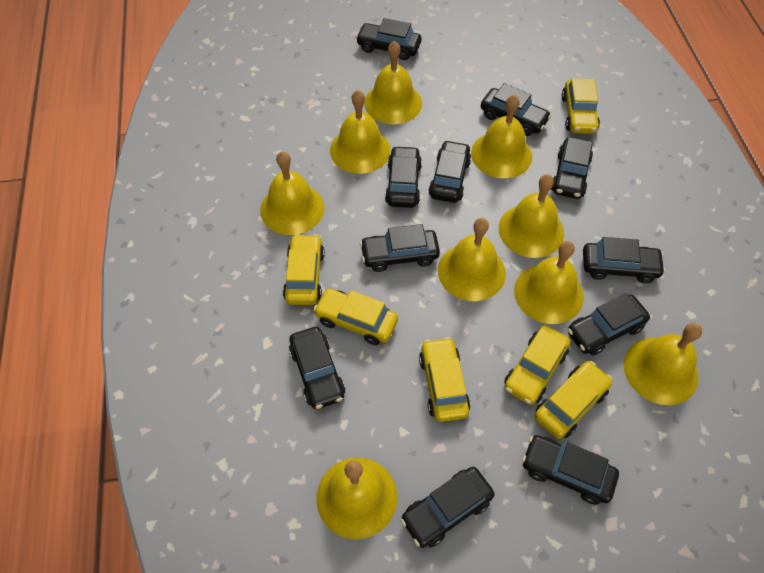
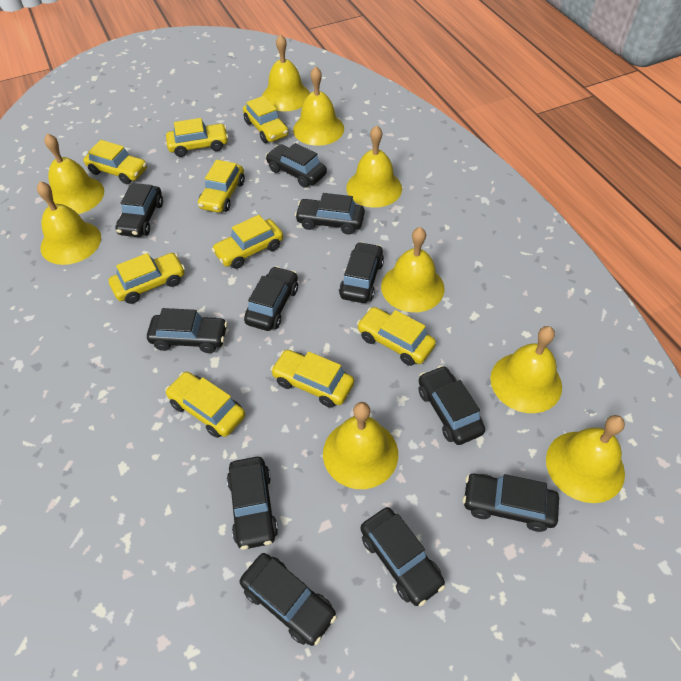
yellow car: 6 -> 9

